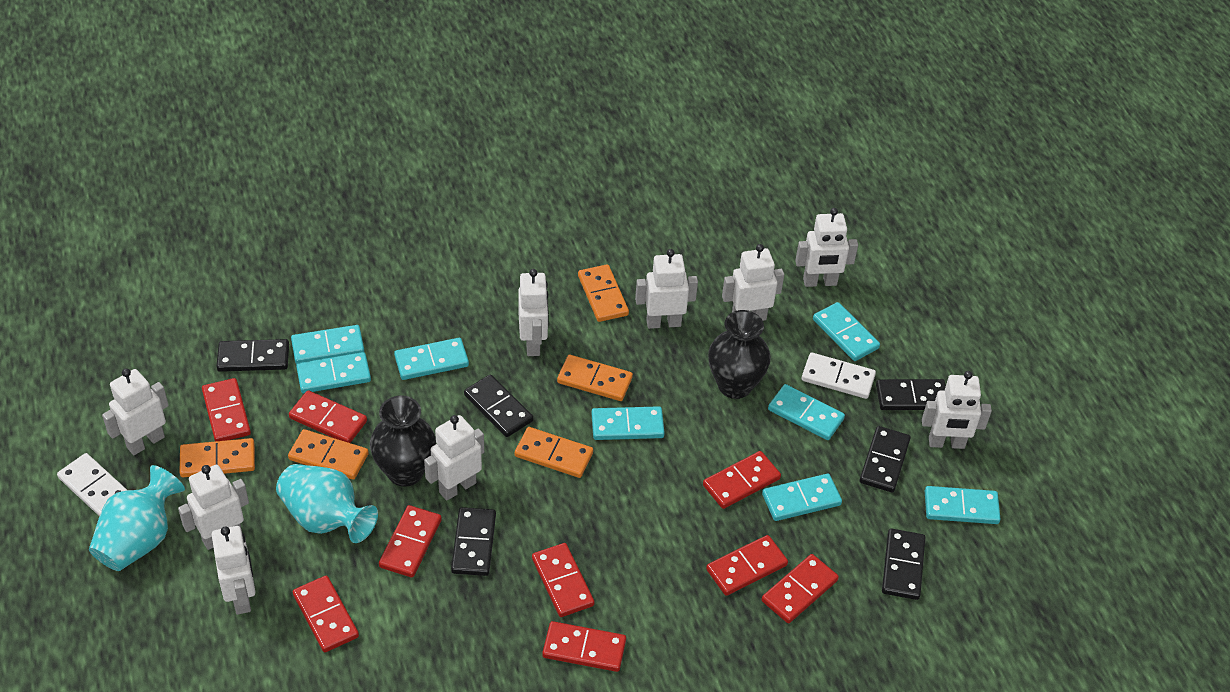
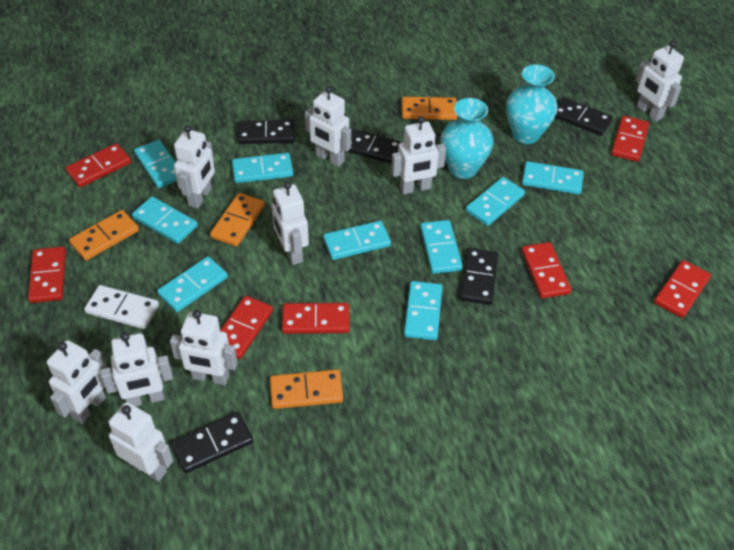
black domino: 6 -> 5
black vase: 2 -> 0
orange domino: 5 -> 4
red domino: 9 -> 7
turquoise domino: 8 -> 9
white domino: 2 -> 1

